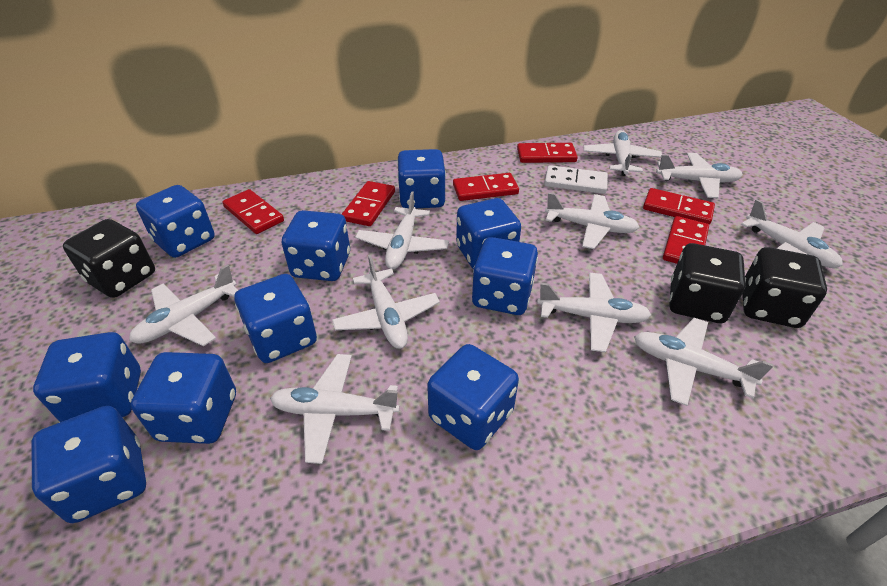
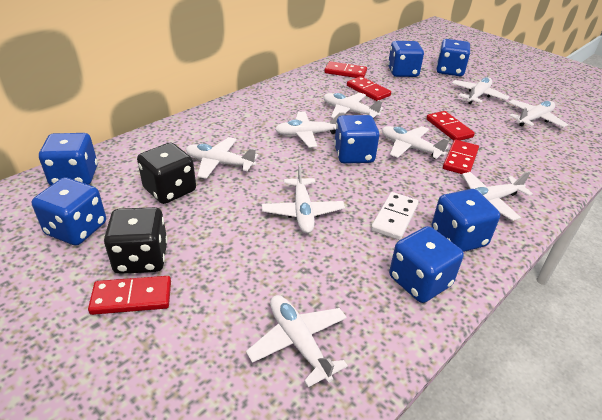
black dice: 3 -> 2
blue dice: 10 -> 7
red domino: 6 -> 5
white plane: 10 -> 9

